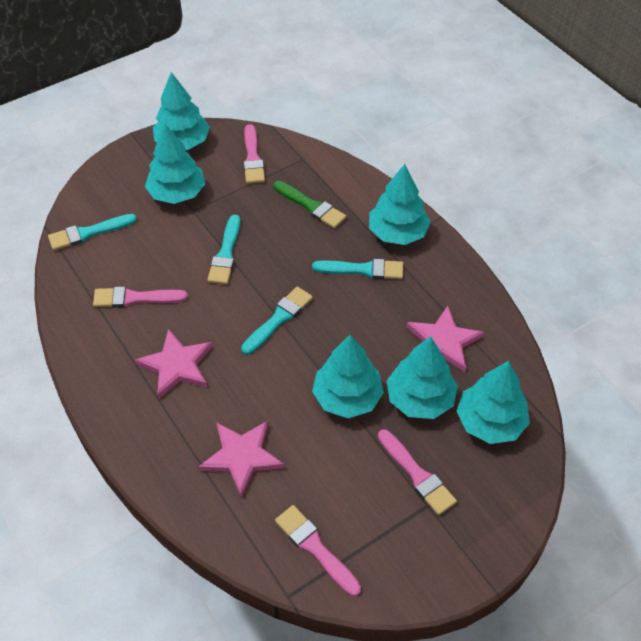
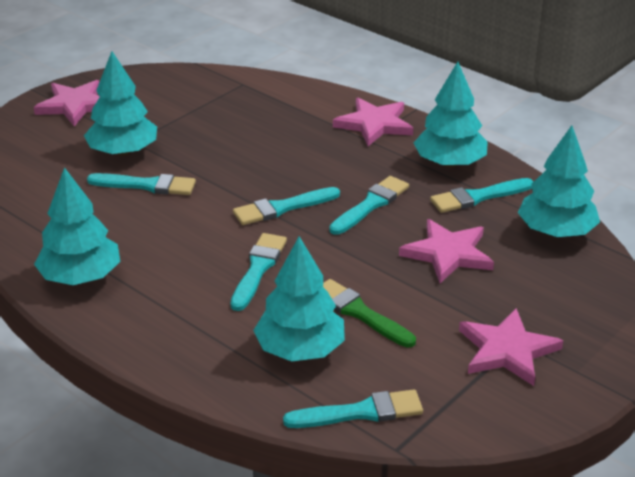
pink brush: 4 -> 0
pink star: 3 -> 4
turquoise brush: 4 -> 6
turquoise tree: 6 -> 5

